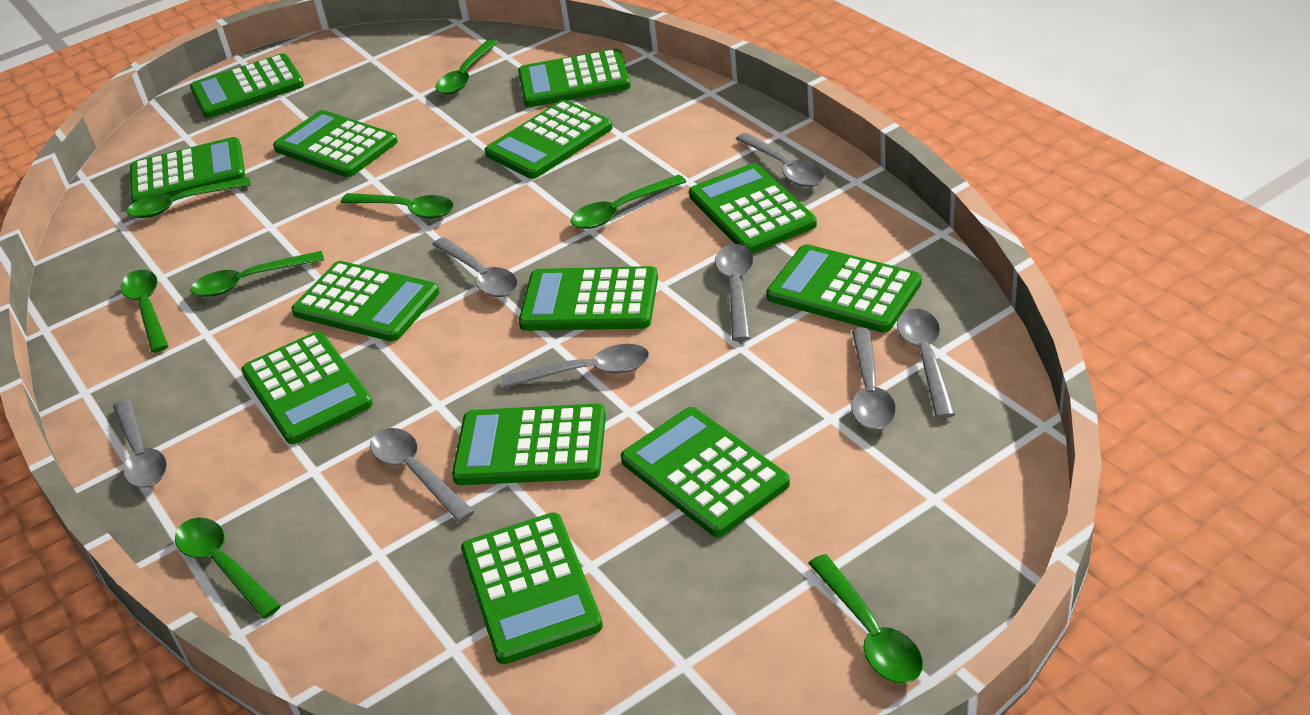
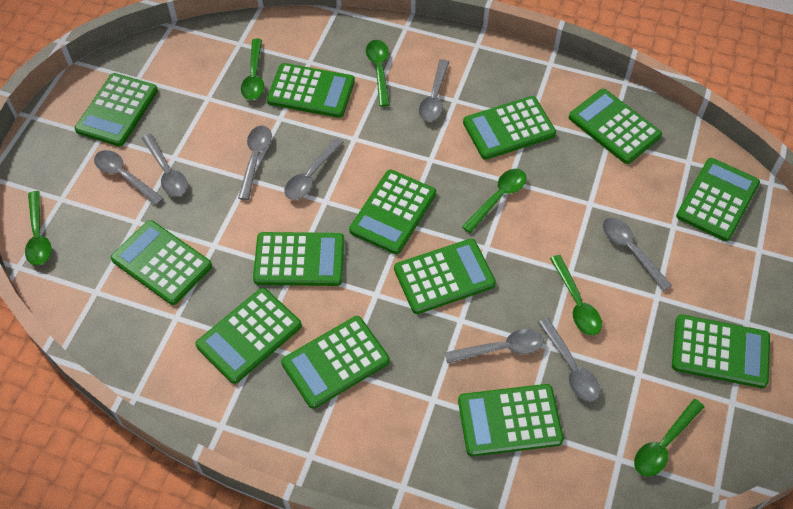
green spoon: 8 -> 6

